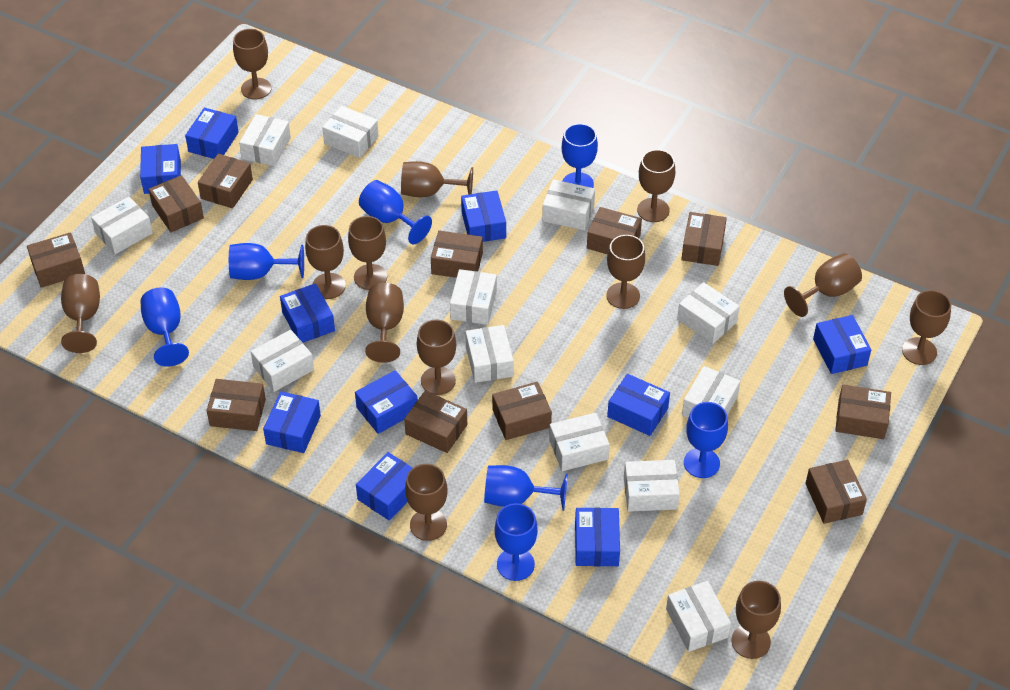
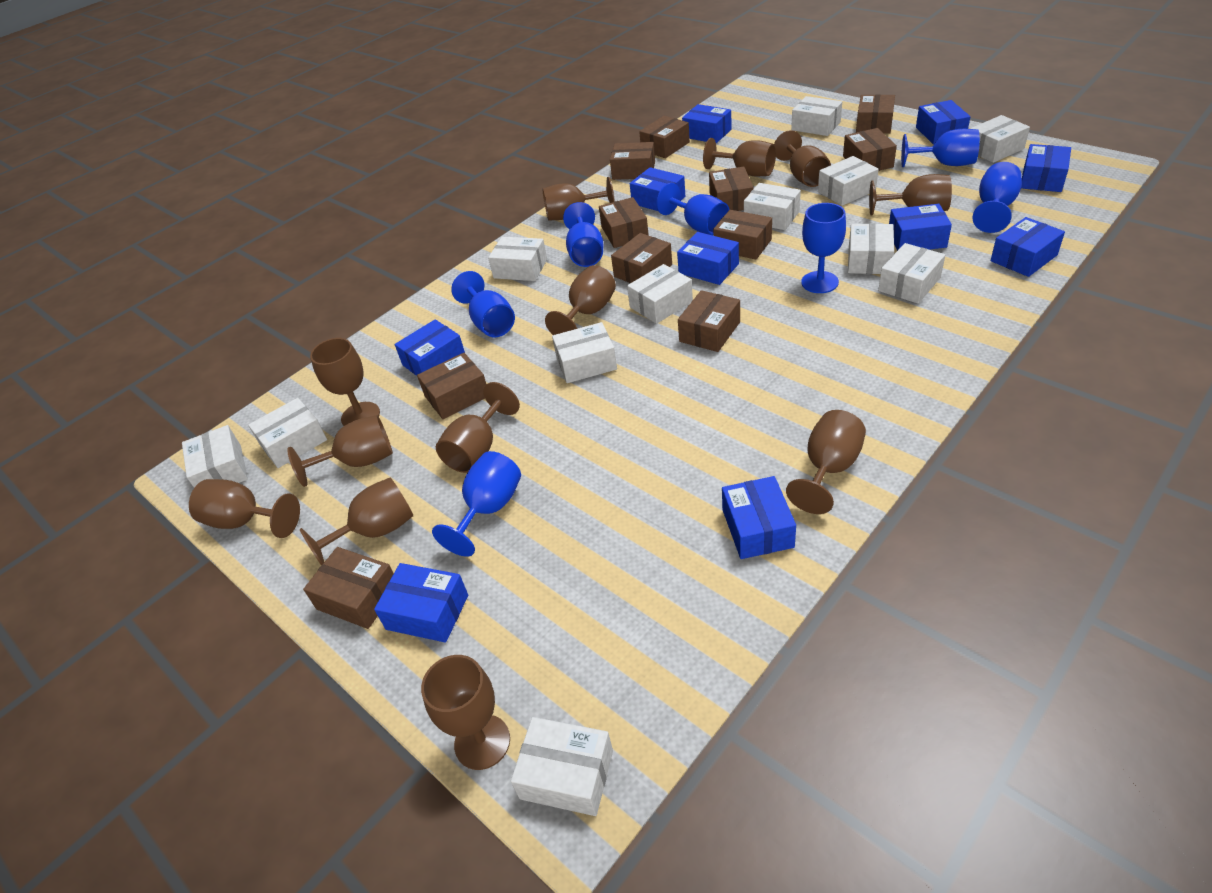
brown goblet: 13 -> 12

